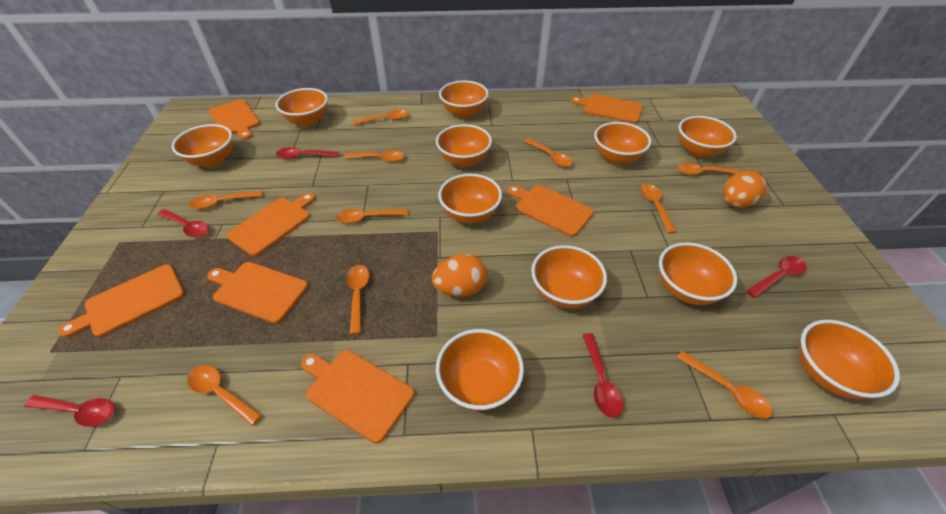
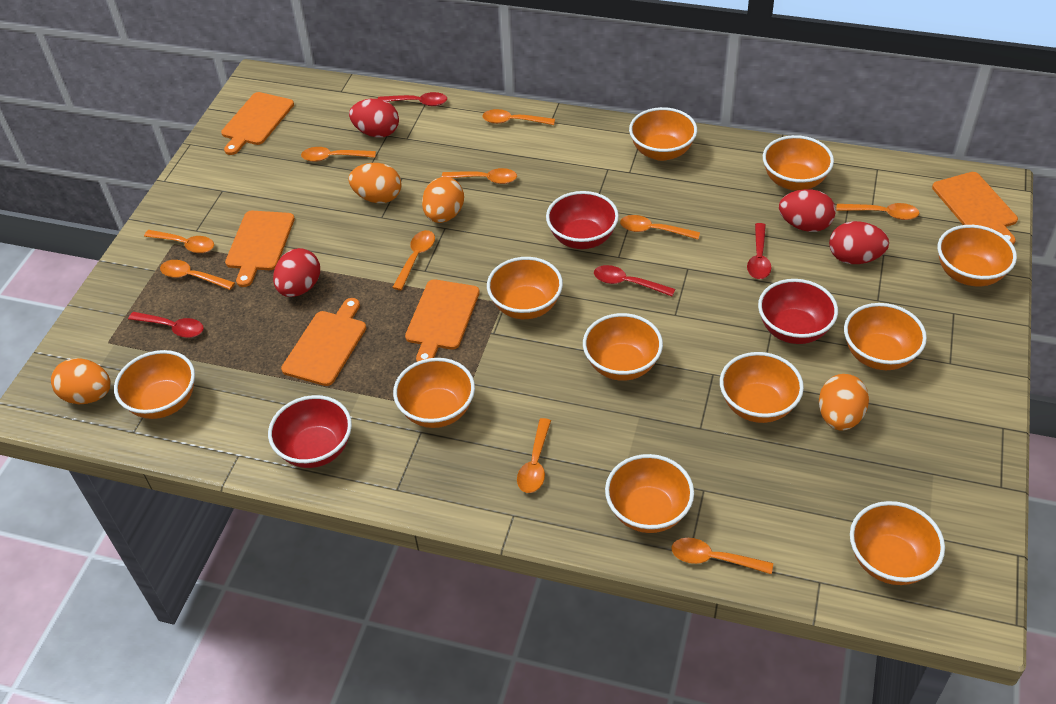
orange cutting board: 7 -> 5
orange egg: 2 -> 4
red bowl: 0 -> 3
red egg: 0 -> 4
red spoon: 5 -> 4

